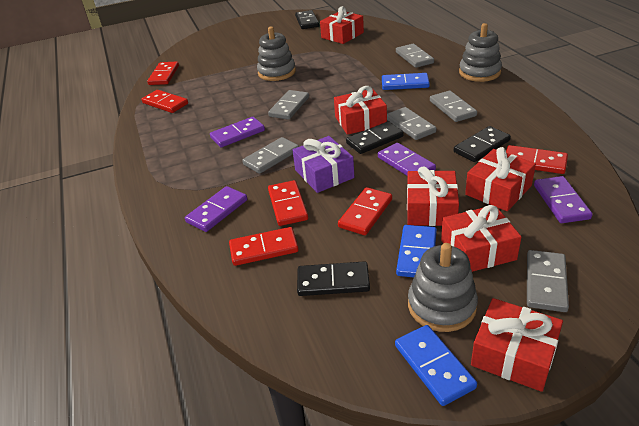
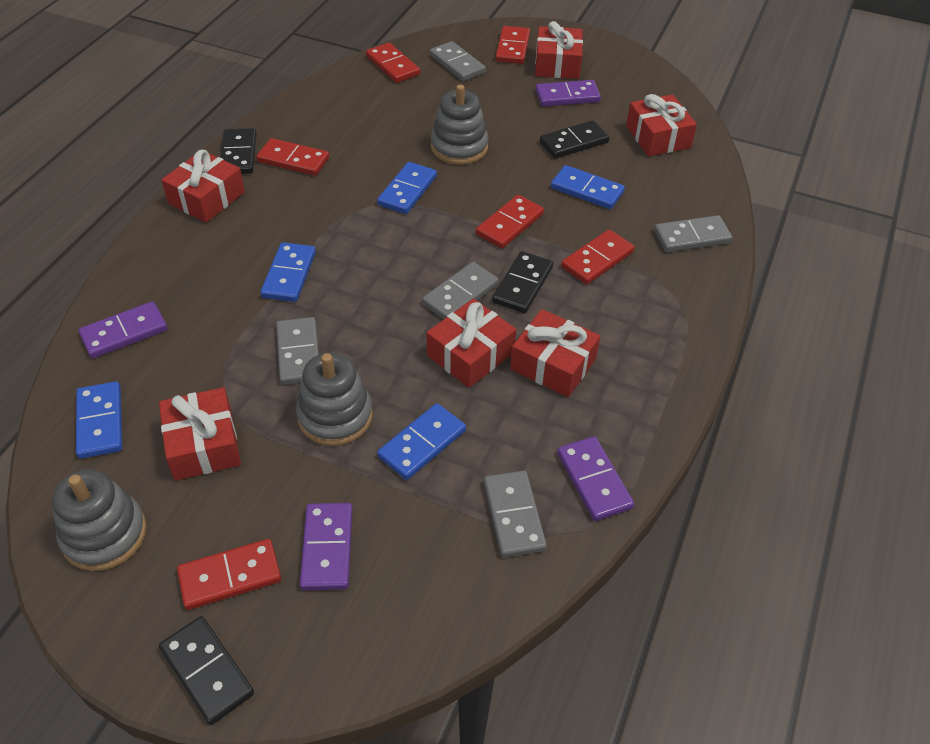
blue domino: 3 -> 5
grey domino: 6 -> 5
purple gift: 1 -> 0

